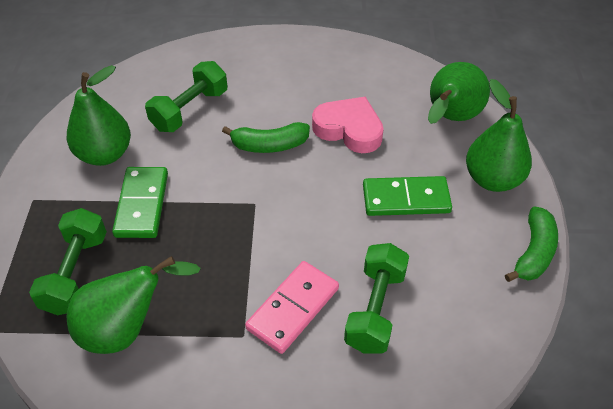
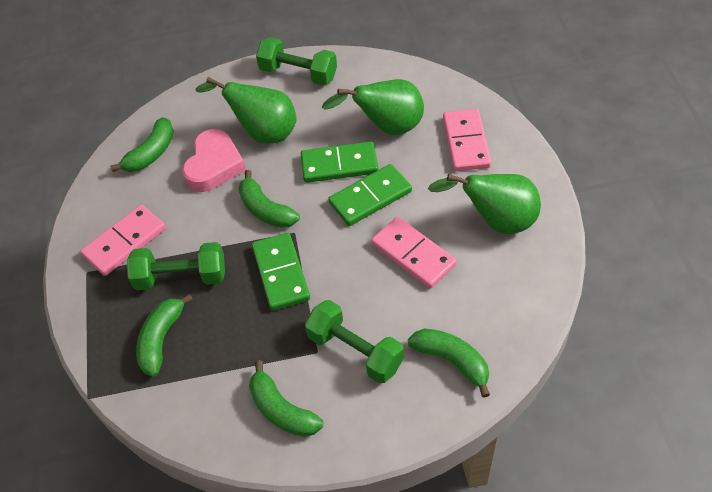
green banana: 2 -> 5
green domino: 2 -> 3
green pear: 4 -> 3
pink domino: 1 -> 3

